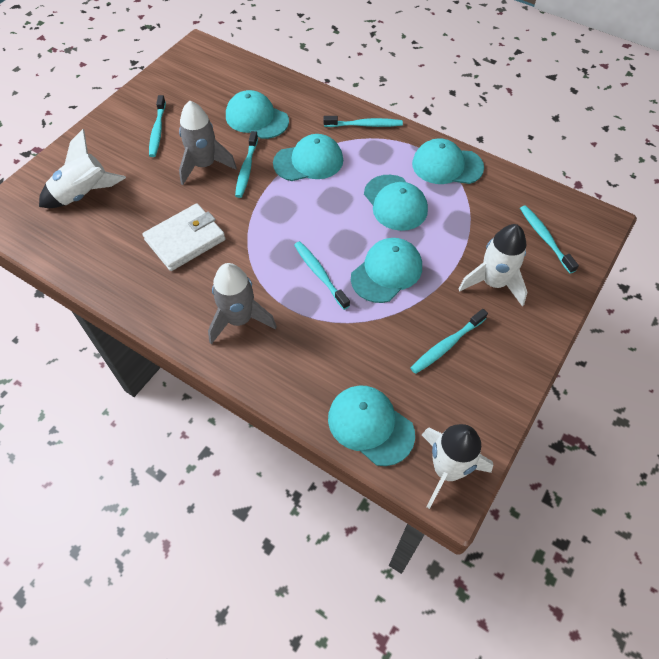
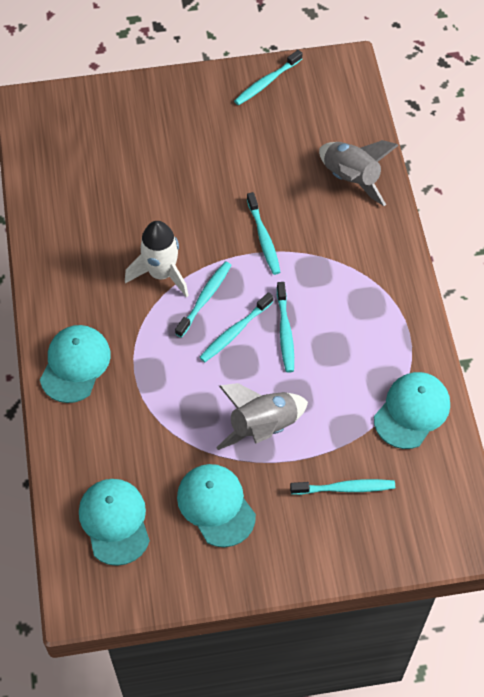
turquoise cap: 6 -> 4
white rocket: 3 -> 1
white wallet: 1 -> 0

